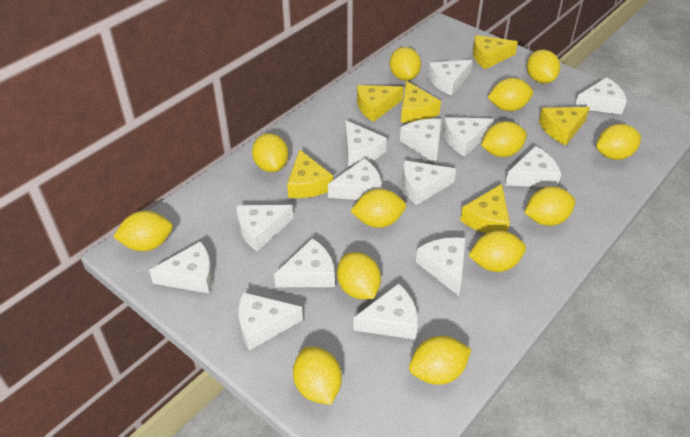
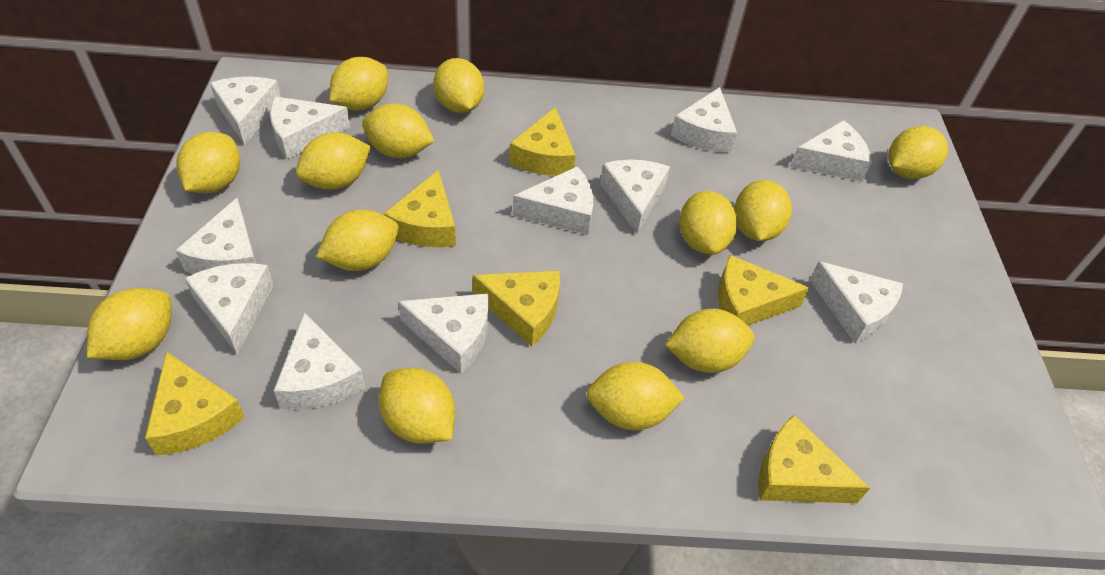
white cheese: 14 -> 11

